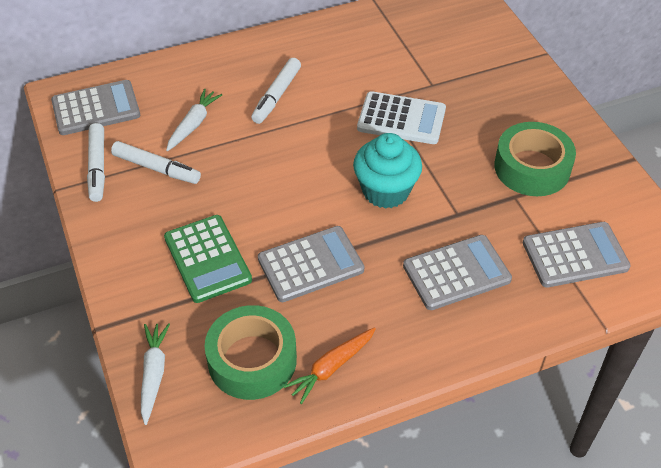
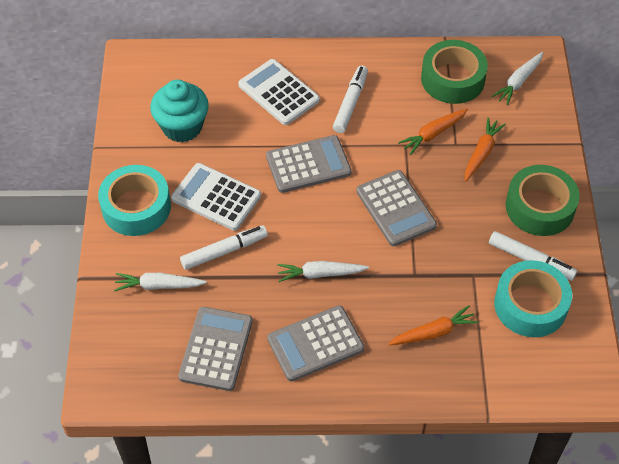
green calculator: 1 -> 0
orange carrot: 1 -> 3
turquoise tape: 0 -> 2
white calculator: 1 -> 2
white carrot: 2 -> 3

